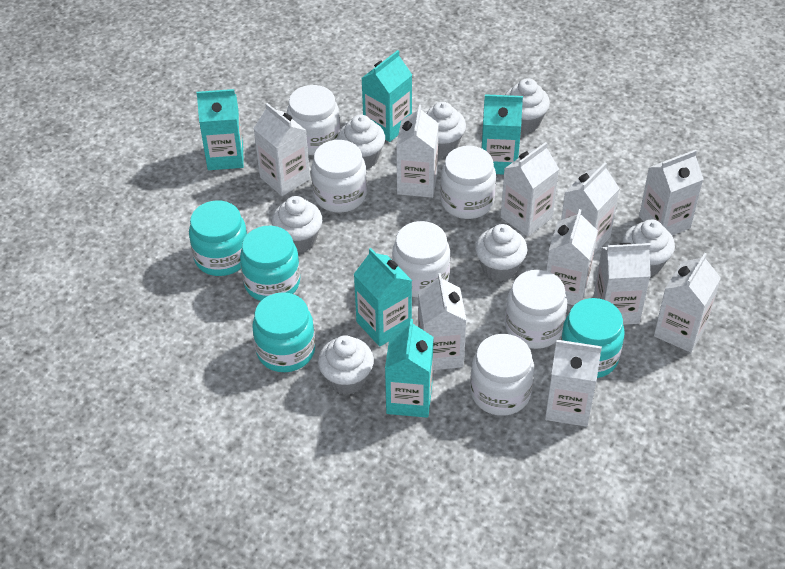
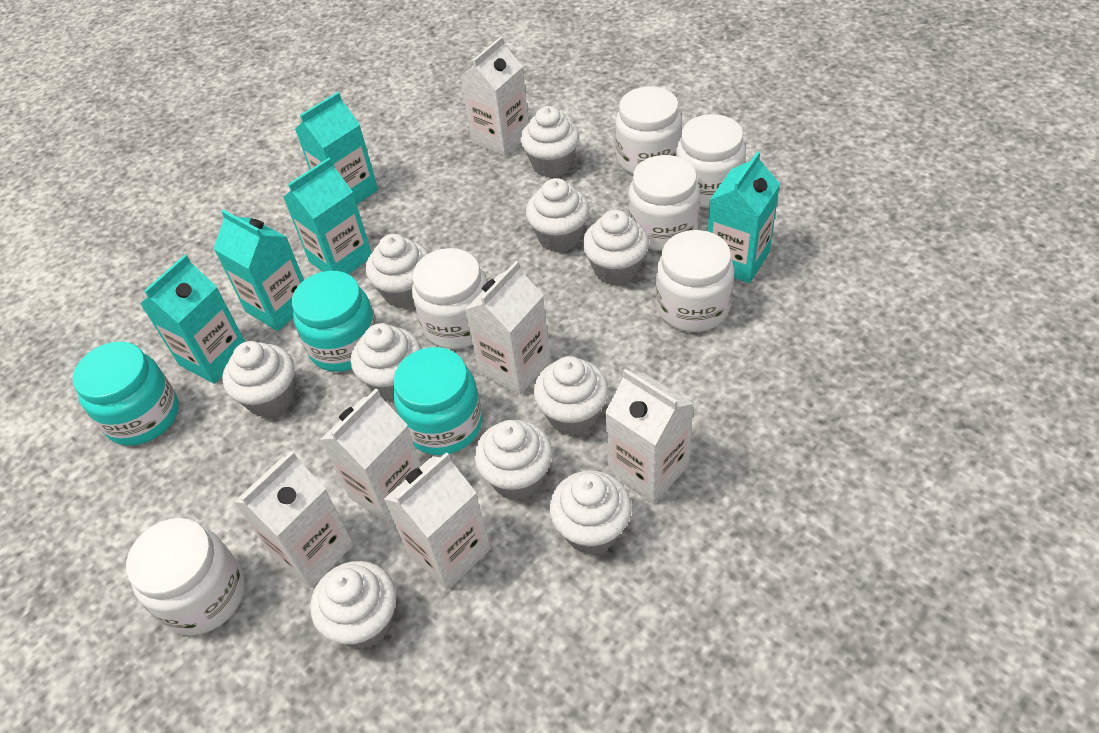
turquoise jar: 4 -> 3
white carton: 10 -> 6
white cupcake: 7 -> 10

